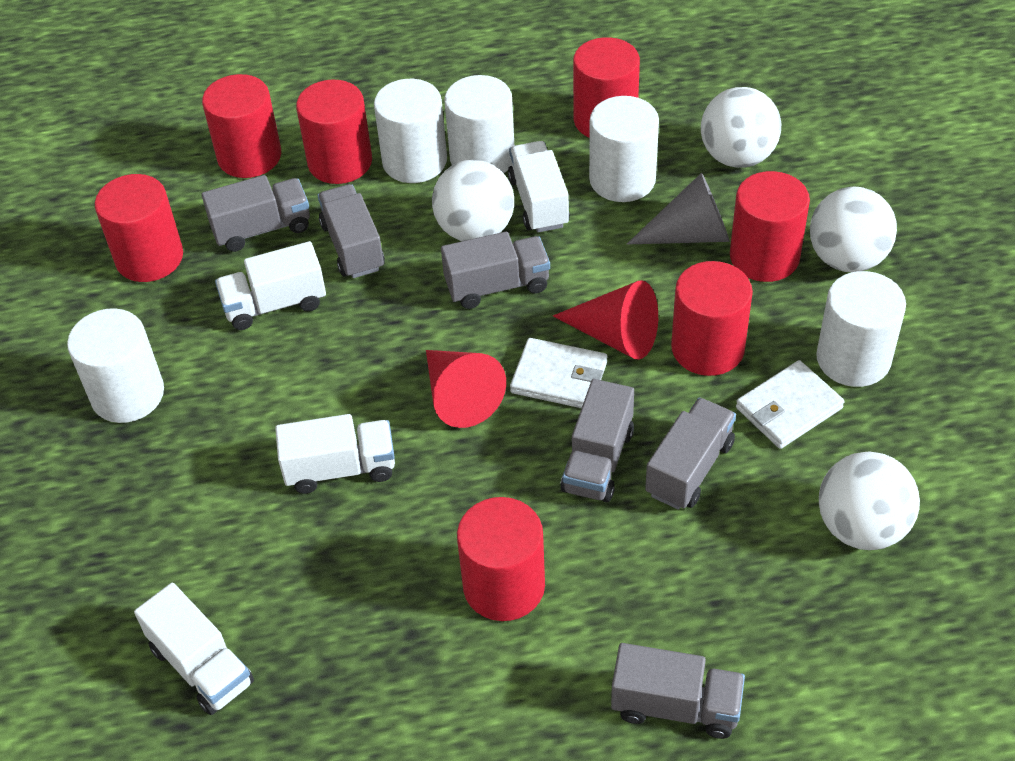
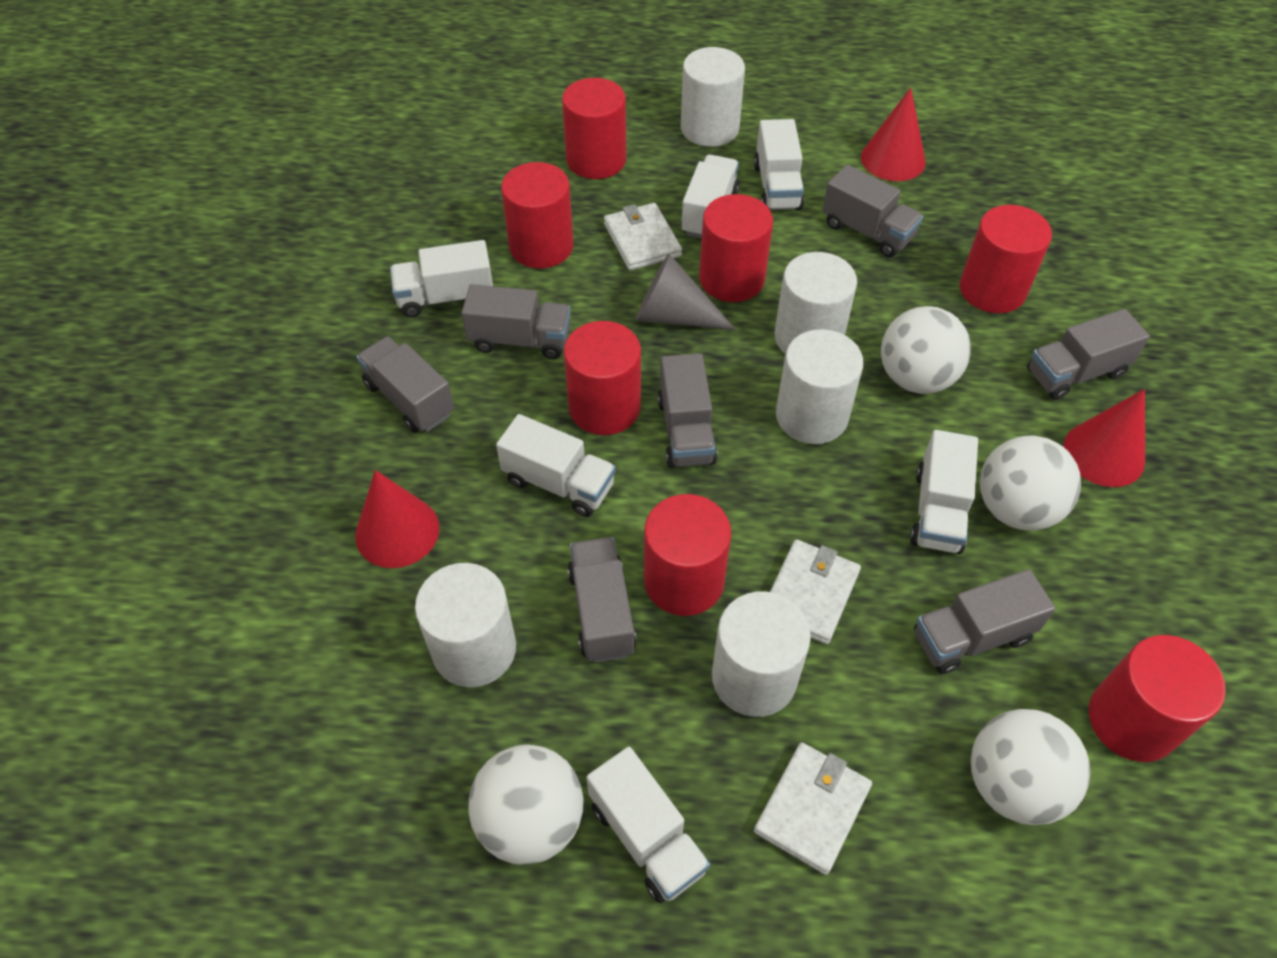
grey truck: 6 -> 7
red cone: 2 -> 3
white truck: 4 -> 6
white wallet: 2 -> 3

